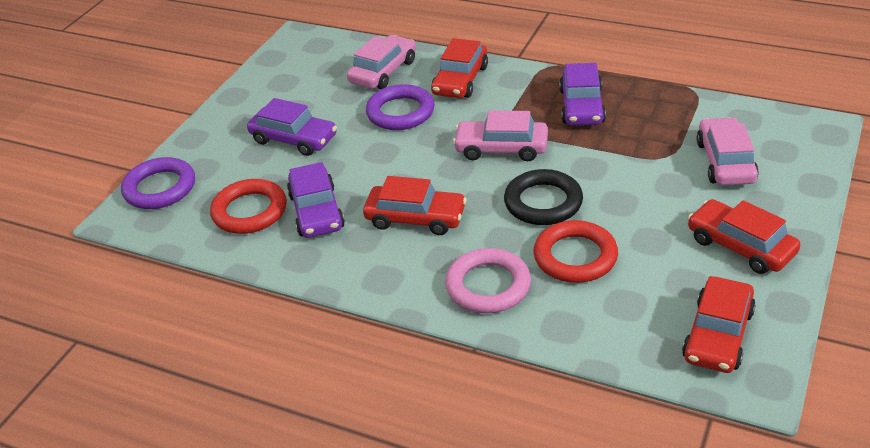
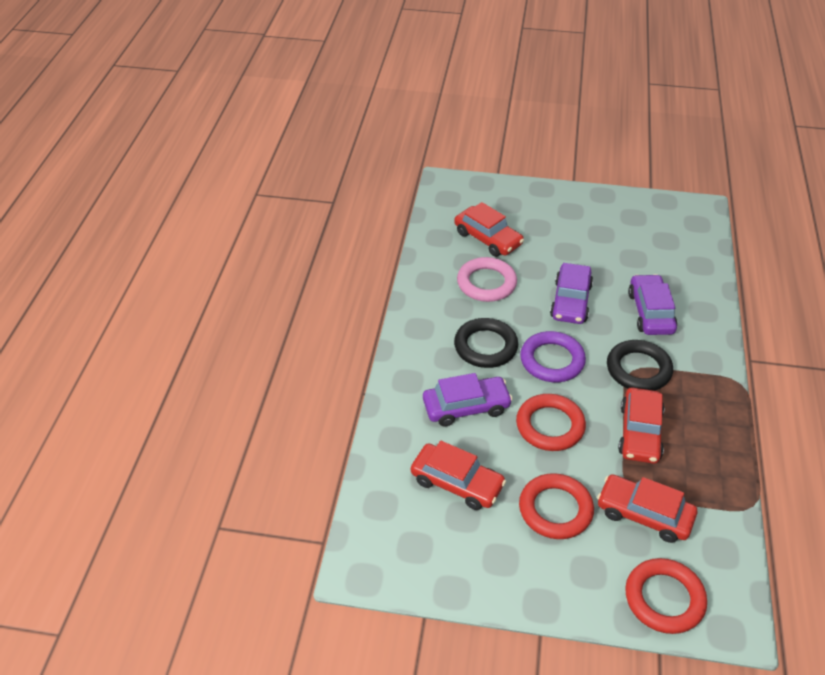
black ring: 1 -> 2
pink car: 3 -> 0
purple ring: 2 -> 1
red ring: 2 -> 3

